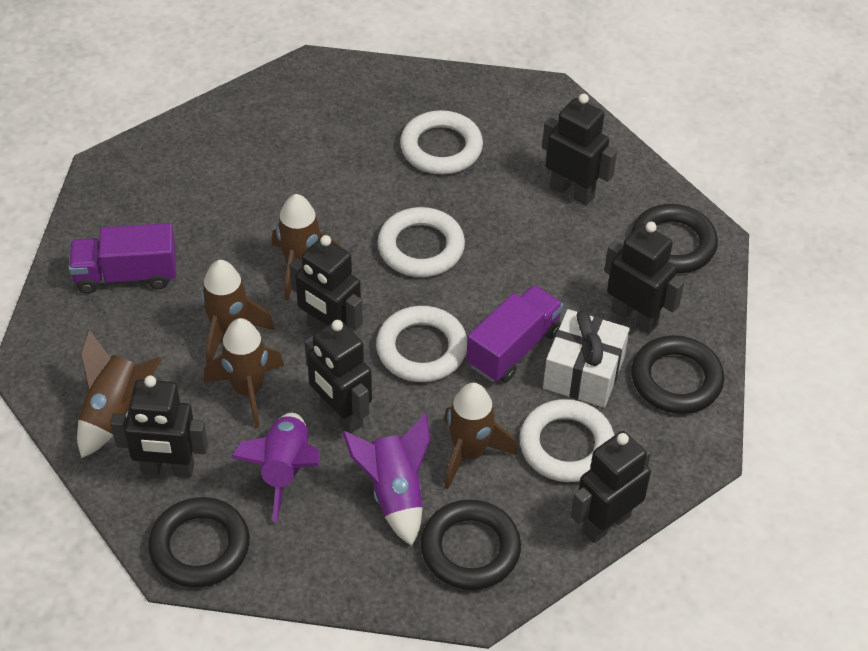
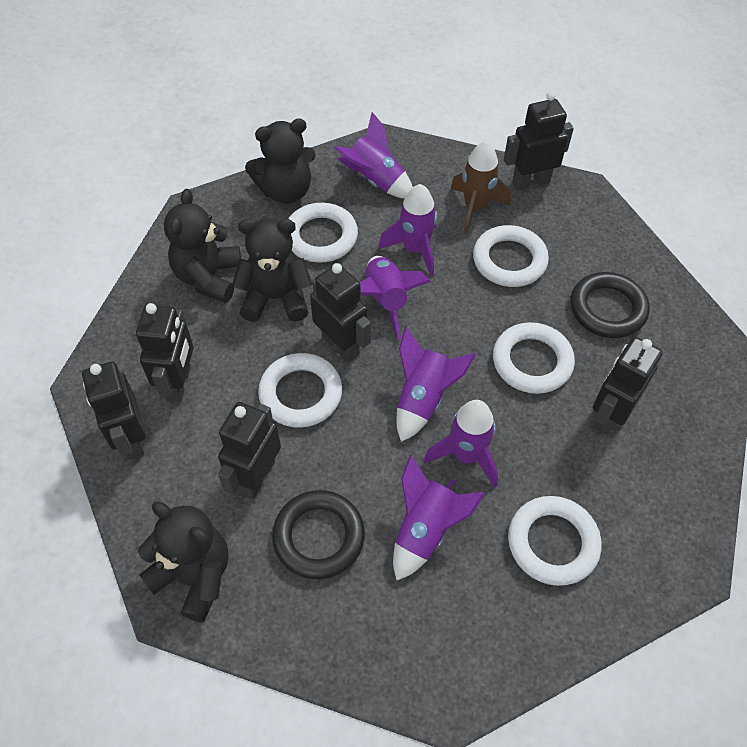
black ring: 4 -> 2
black teddy bear: 0 -> 4
brown rocket: 5 -> 1
purple rocket: 2 -> 6
purple truck: 2 -> 0
white gift: 1 -> 0
white ring: 4 -> 5

